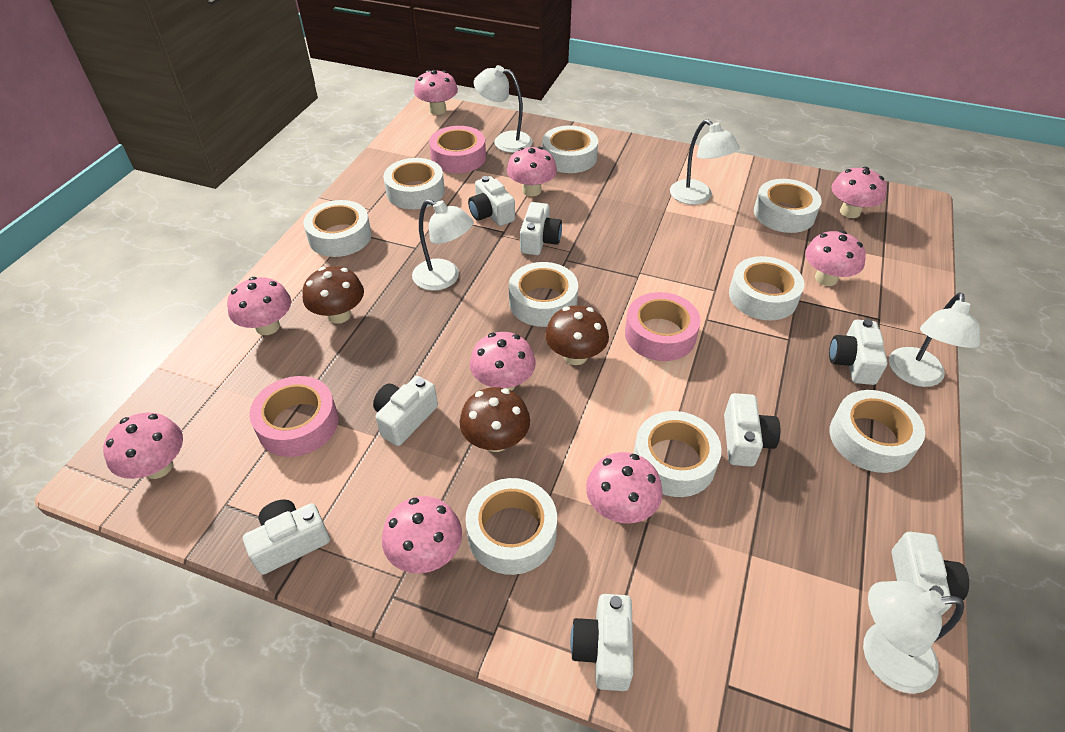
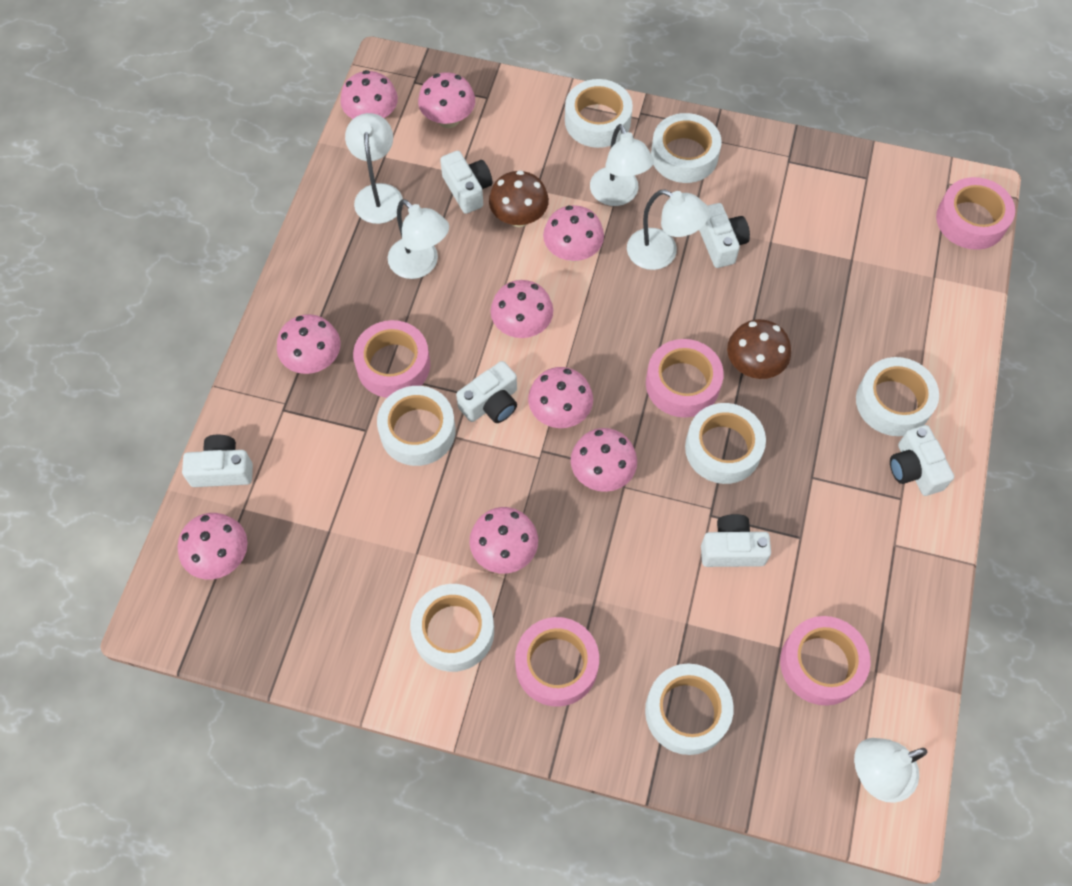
brown mushroom: 3 -> 2
pink tape: 3 -> 5
white camera: 8 -> 6
white tape: 9 -> 7

